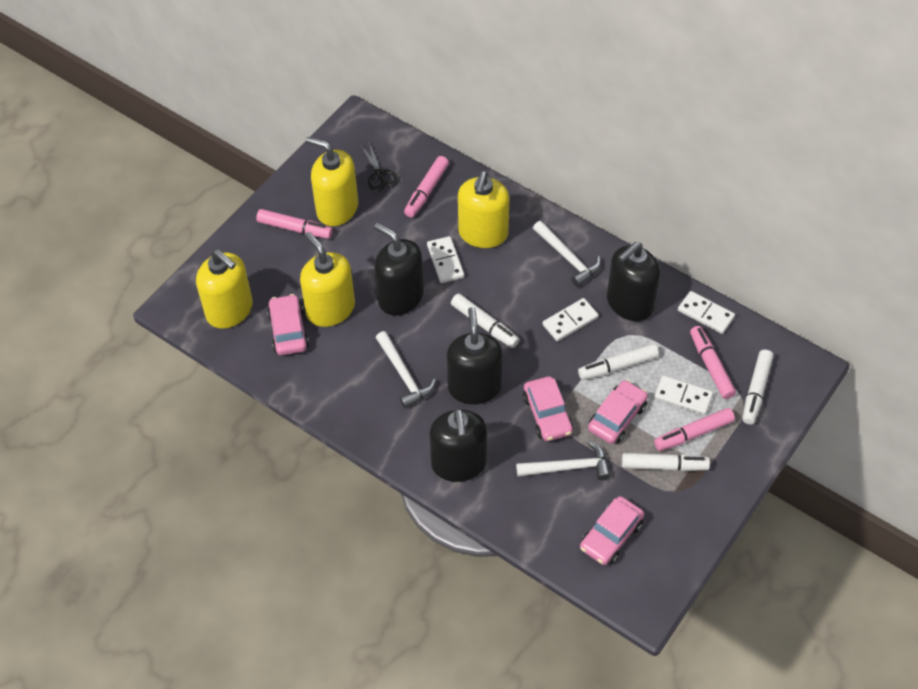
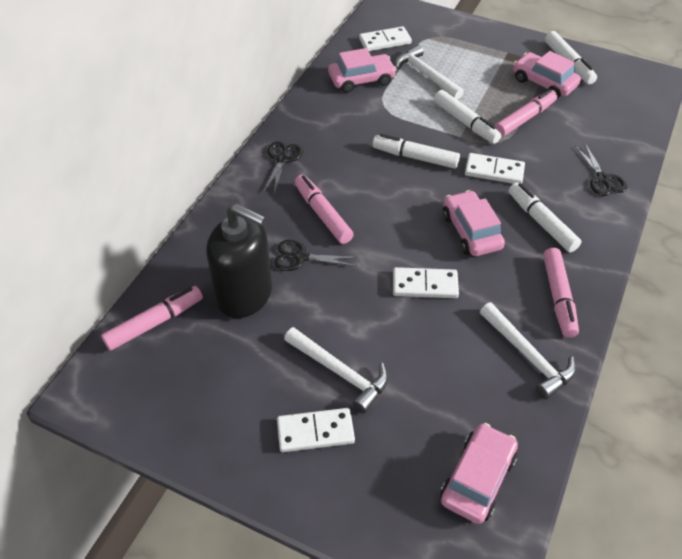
black scissors: 1 -> 3
black soap dispenser: 4 -> 1
yellow soap dispenser: 4 -> 0

